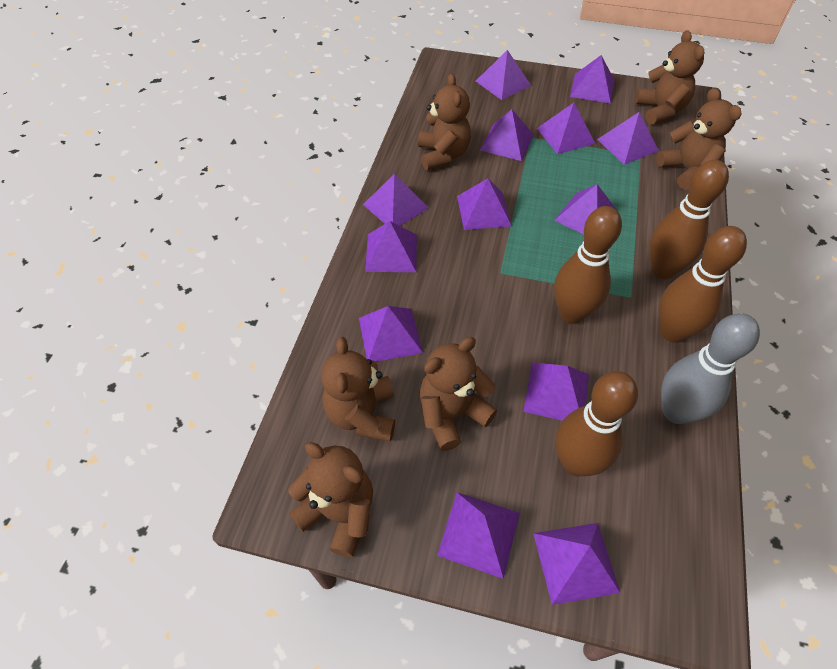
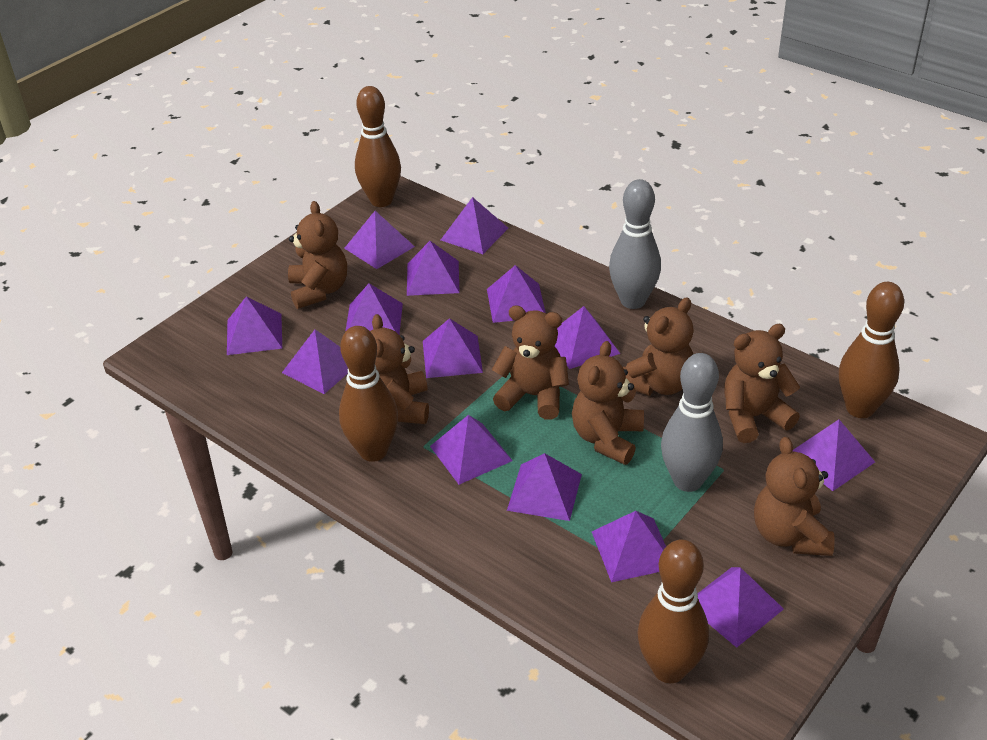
brown teddy bear: 6 -> 7
grey bowling pin: 1 -> 2
purple pyramid: 13 -> 14

